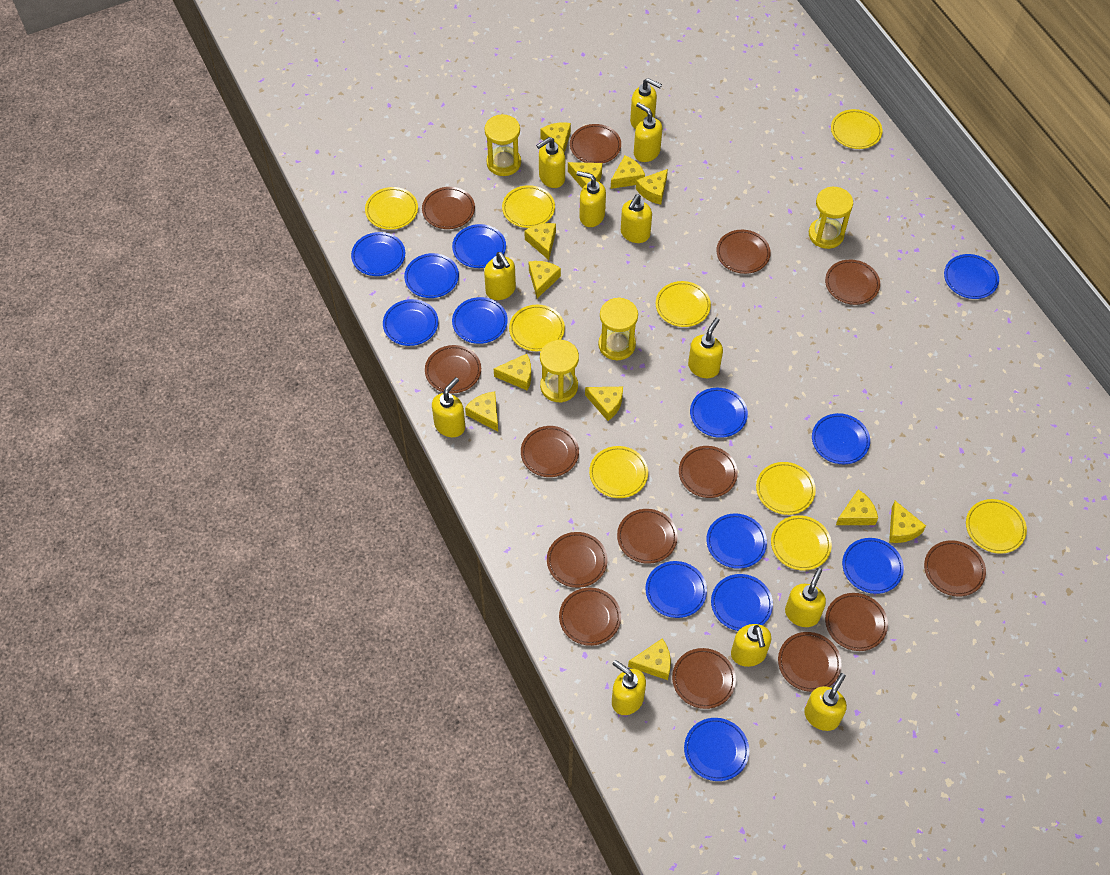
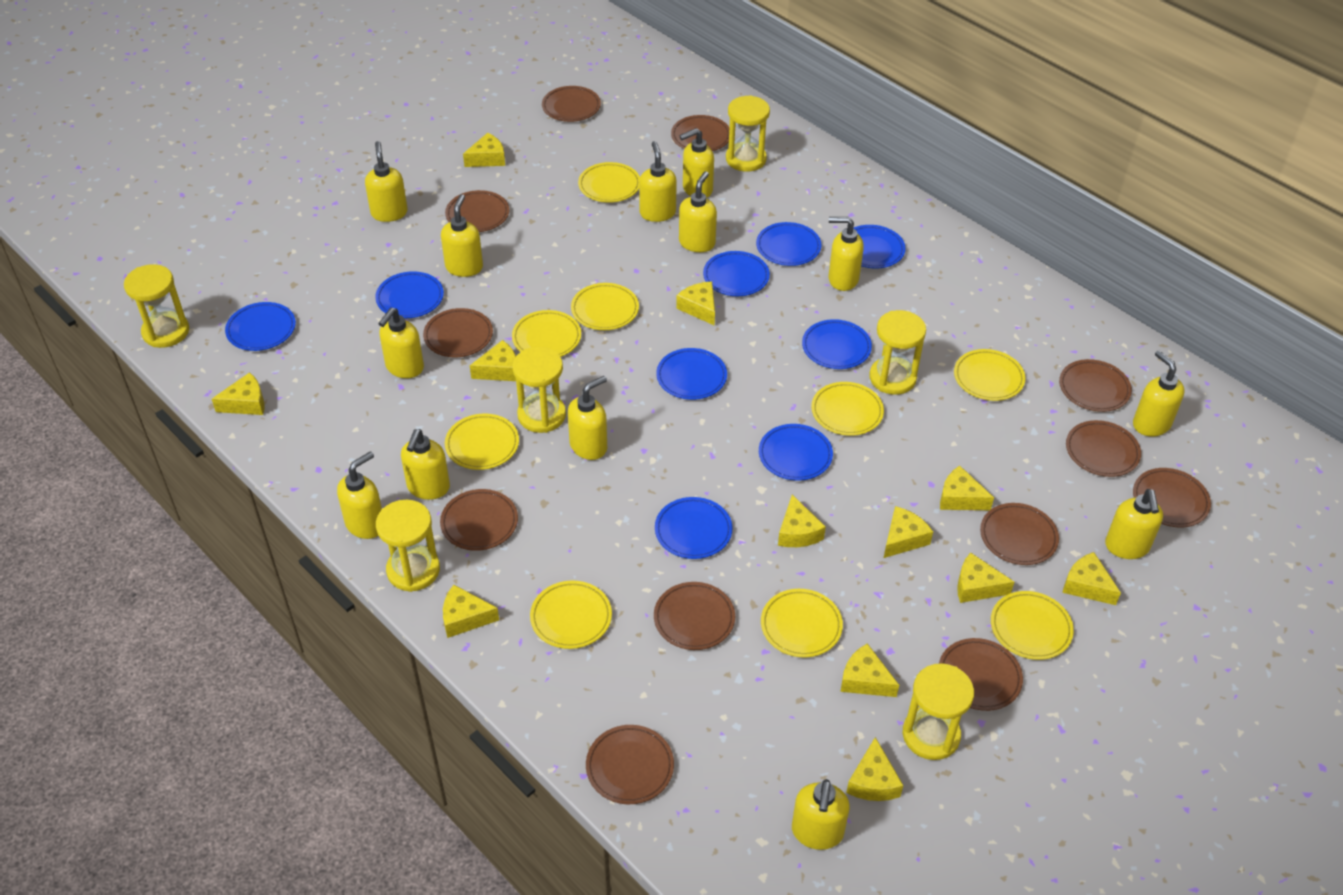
blue plate: 13 -> 9
brown plate: 14 -> 12
yellow hourglass: 4 -> 6
yellow soap dispenser: 12 -> 13

